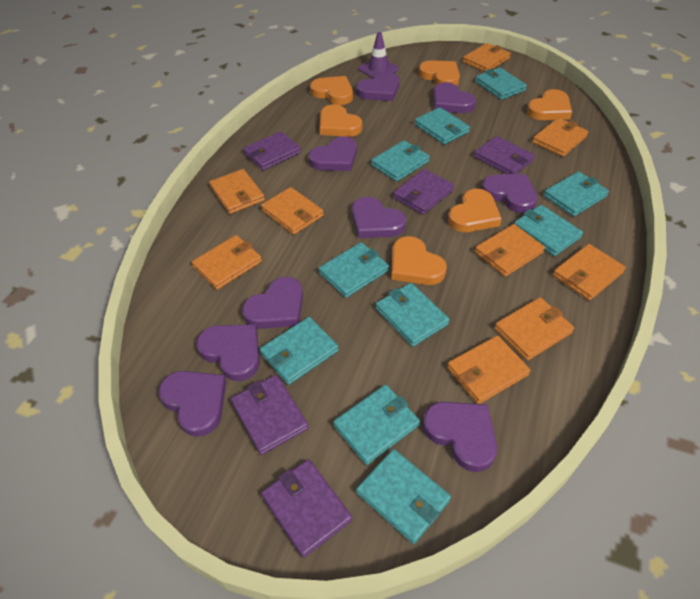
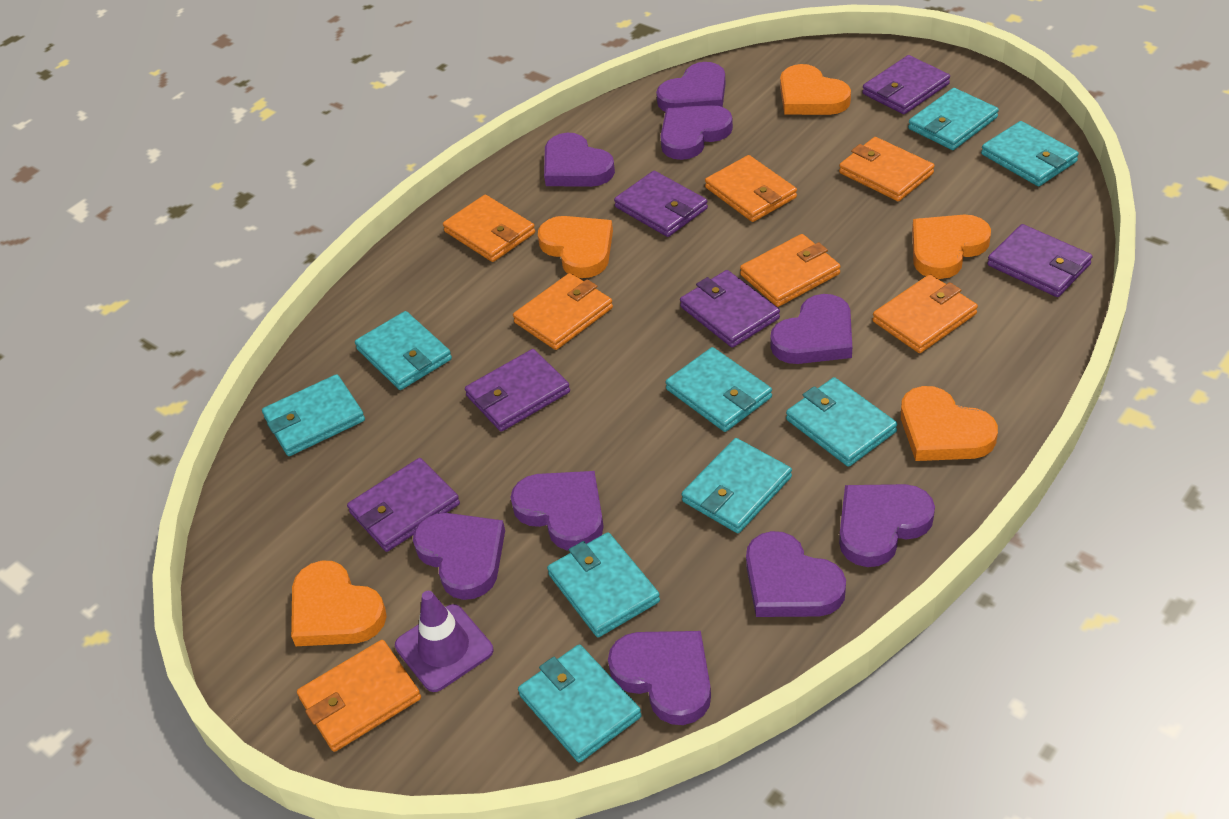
orange heart: 6 -> 5
orange wallet: 9 -> 7
purple wallet: 5 -> 6
turquoise wallet: 10 -> 9

